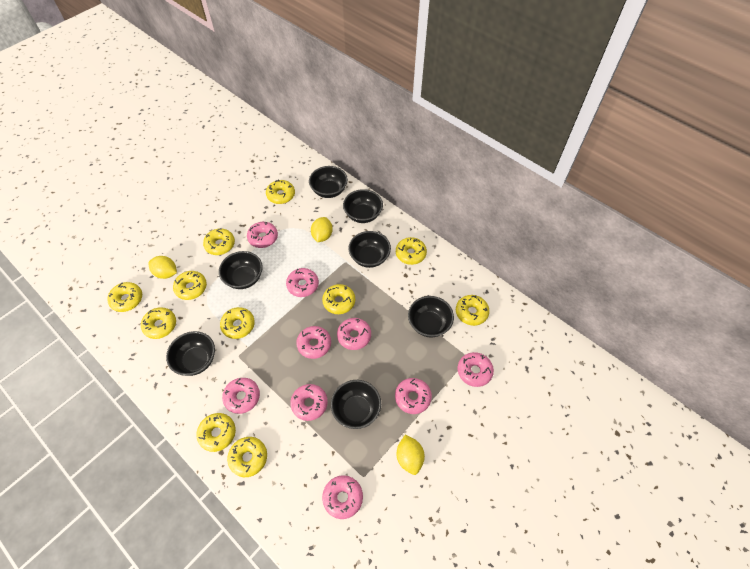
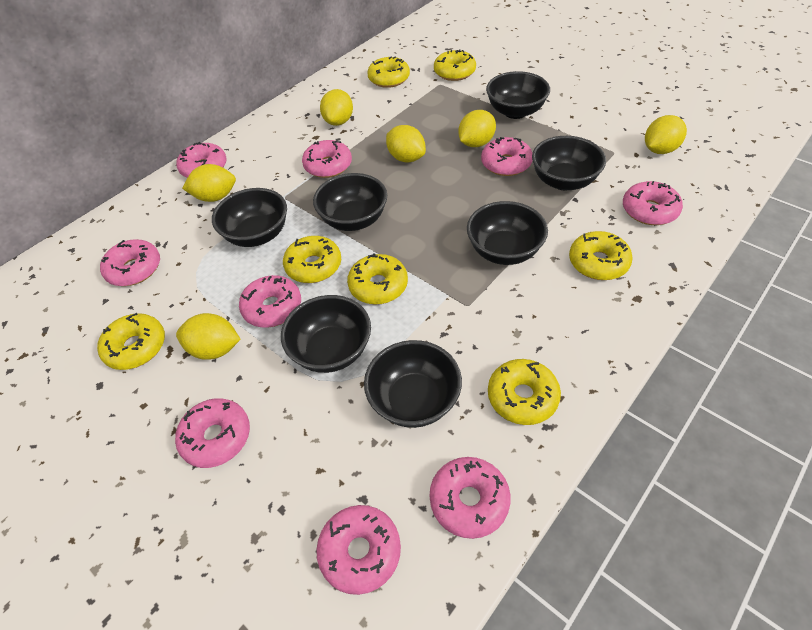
yellow donut: 11 -> 7
yellow lemon: 3 -> 6

